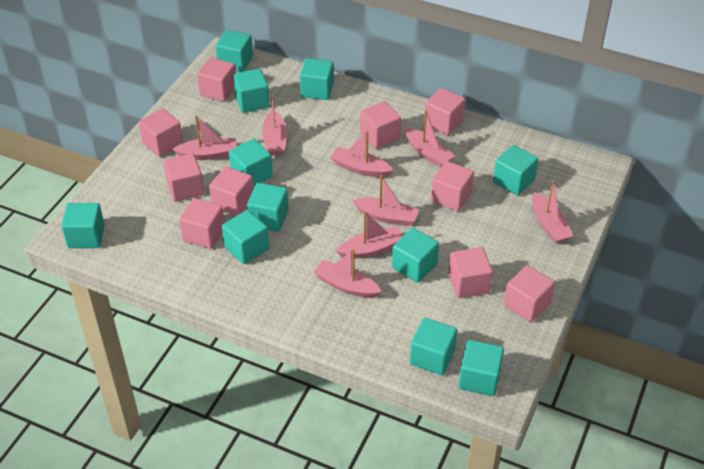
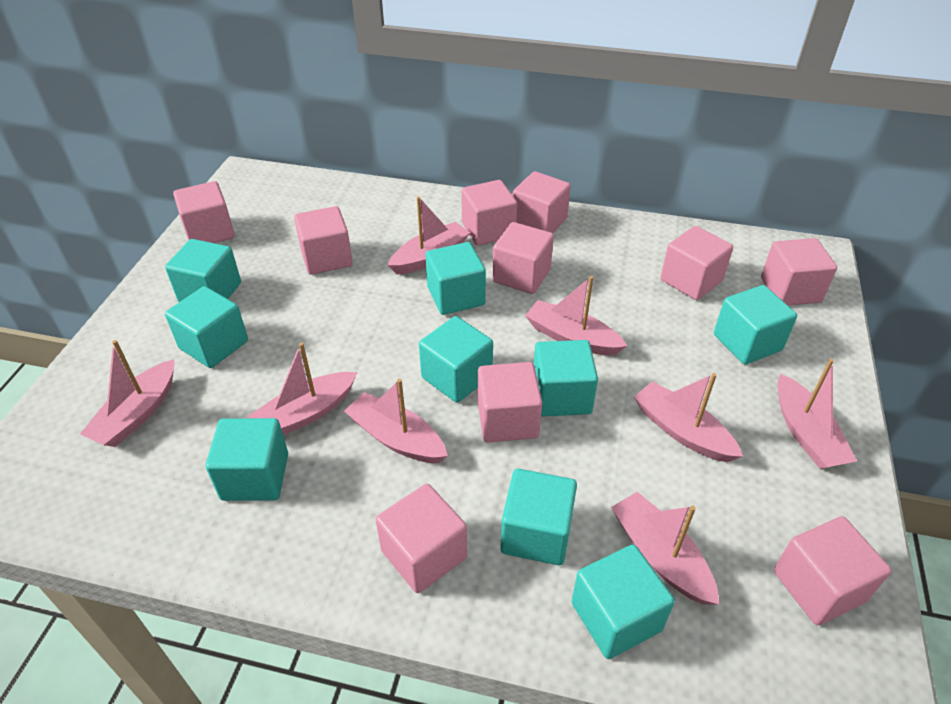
turquoise cube: 11 -> 9

